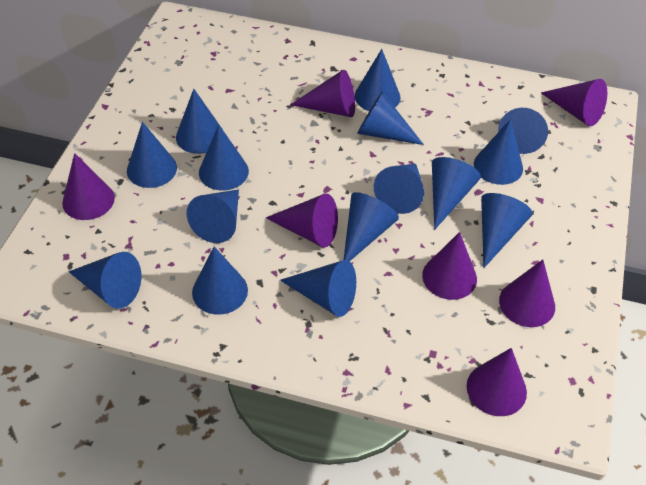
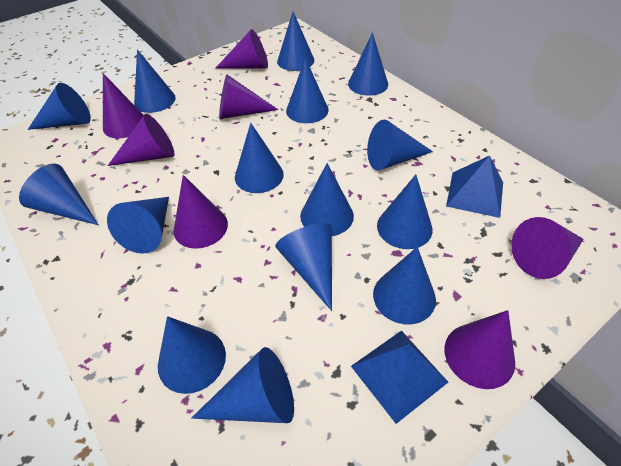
blue pyramid: 0 -> 2

